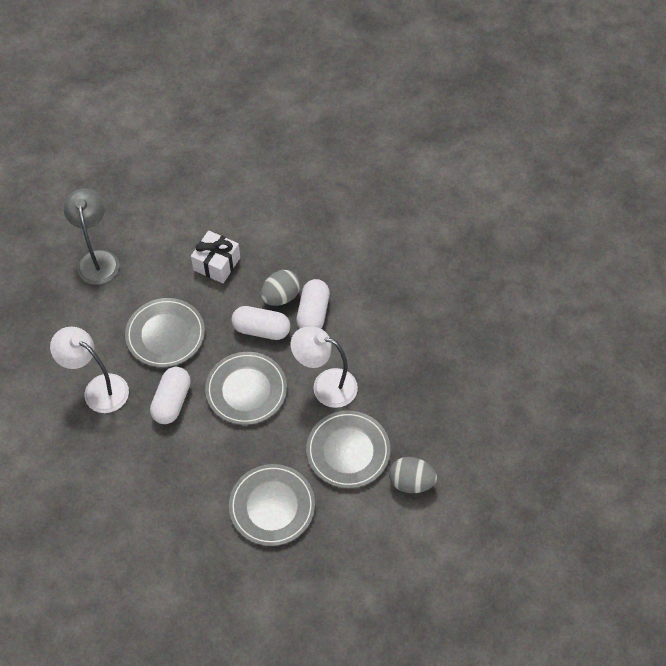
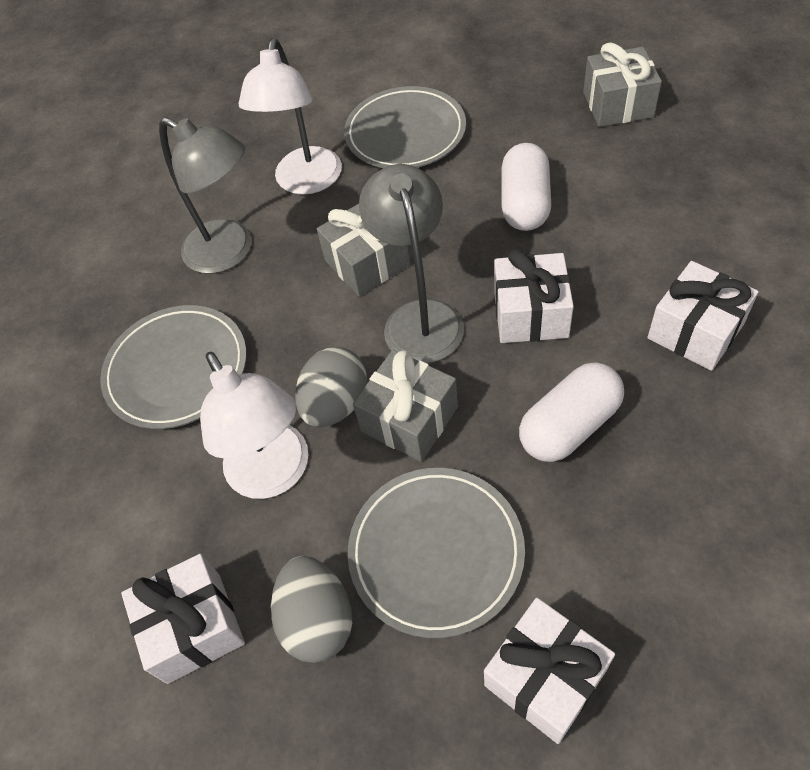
grey gift: 0 -> 3
grey lamp: 1 -> 2
grey plate: 4 -> 3
white capsule: 3 -> 2
white gift: 1 -> 4

